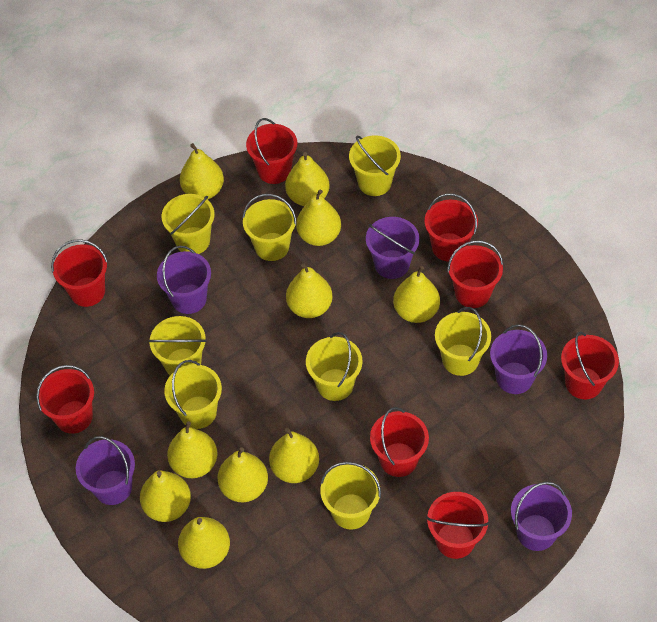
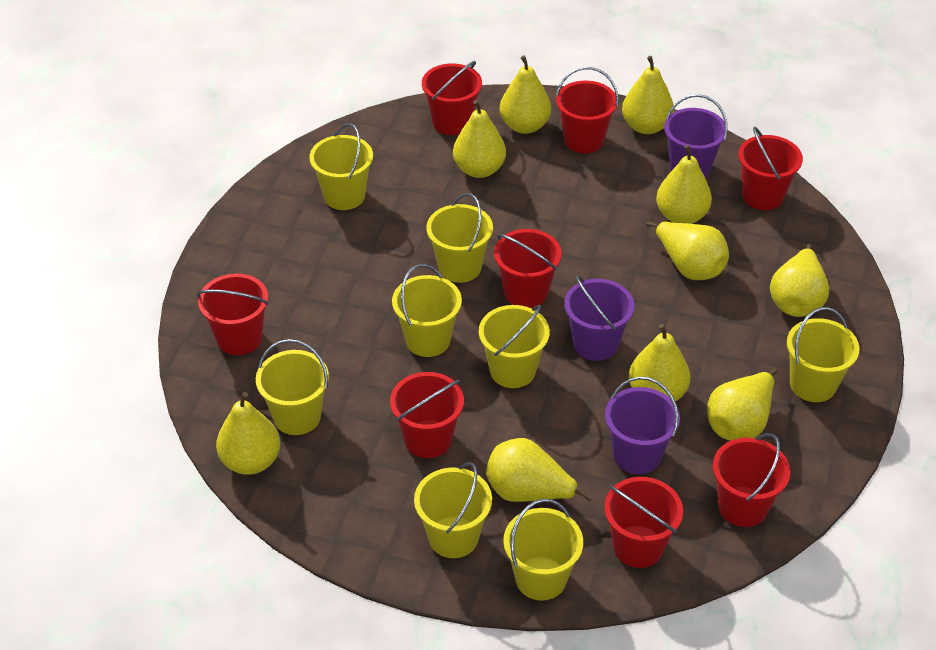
purple bucket: 5 -> 3

